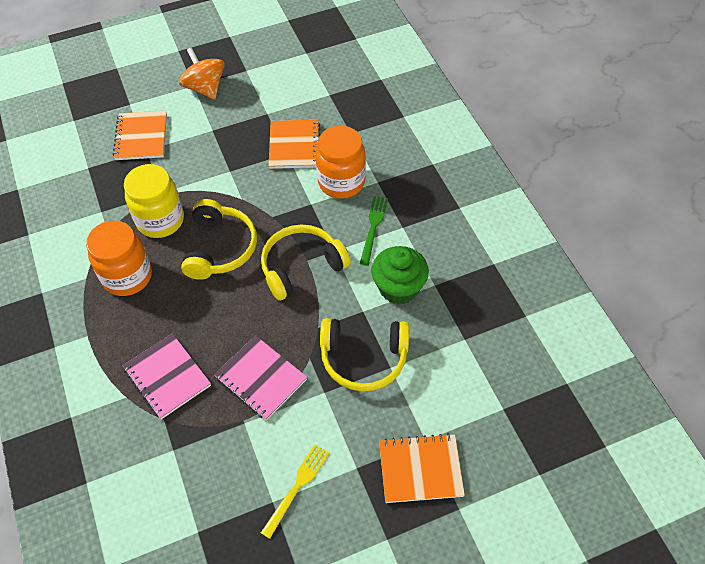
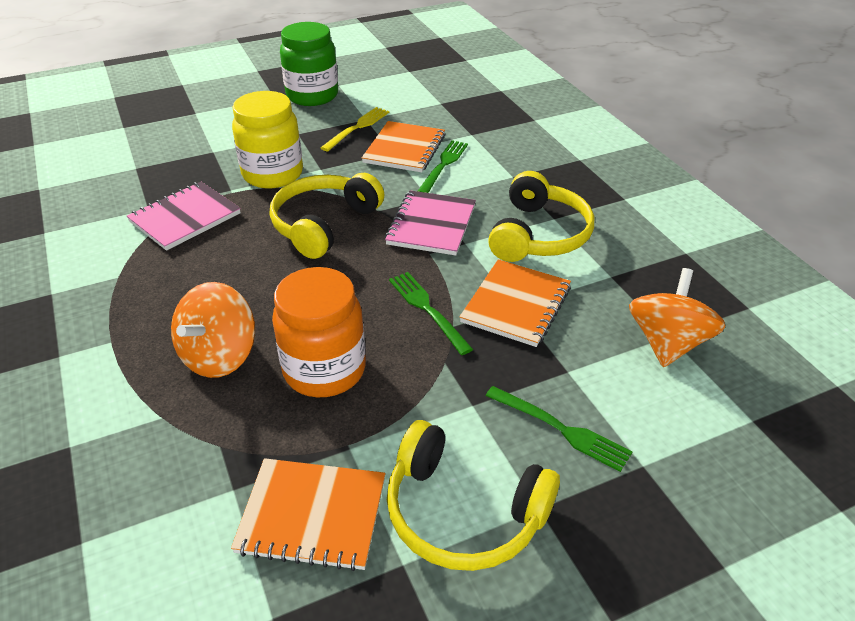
green cupcake: 1 -> 0
green fork: 1 -> 3
green jar: 0 -> 1
orange jar: 2 -> 1
orange spinning top: 1 -> 2

